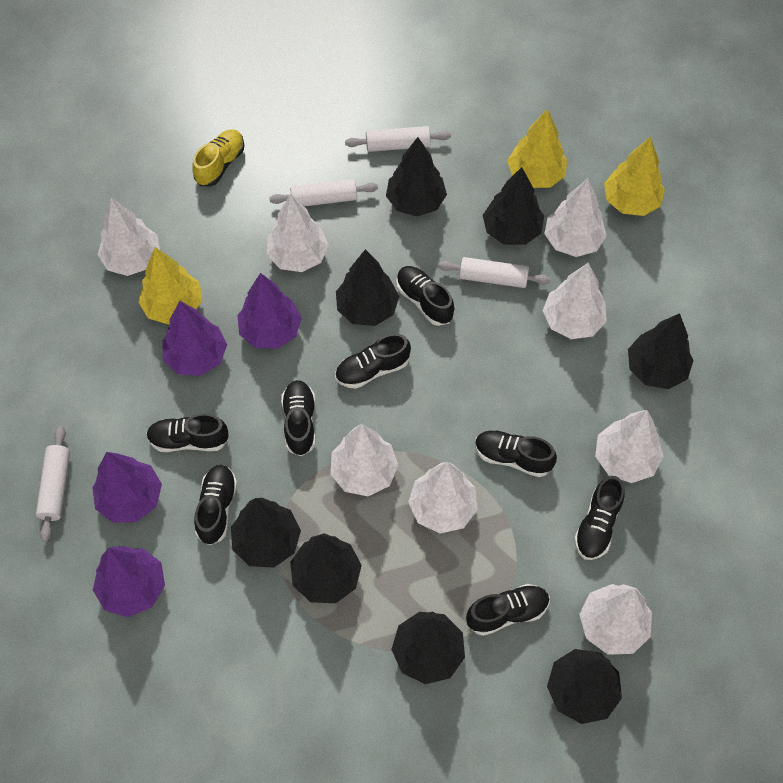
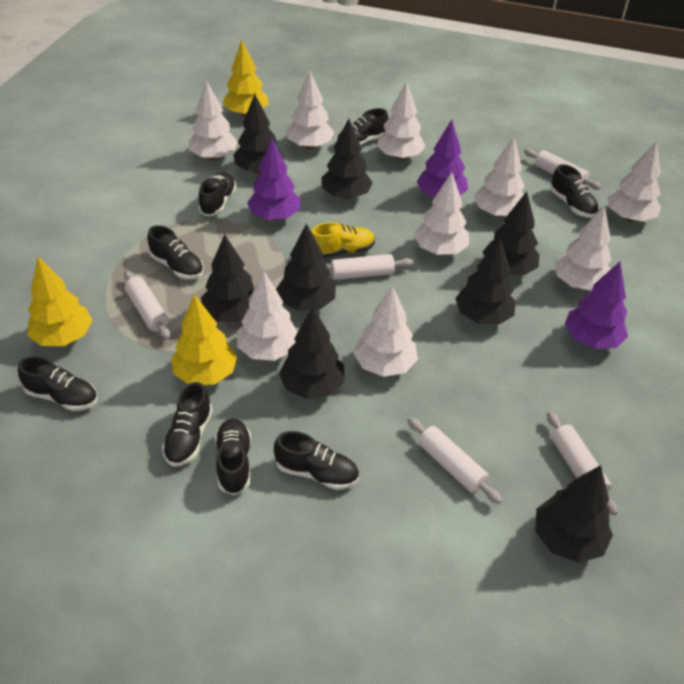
purple tree: 4 -> 3
white rolling pin: 4 -> 5
white tree: 8 -> 9

